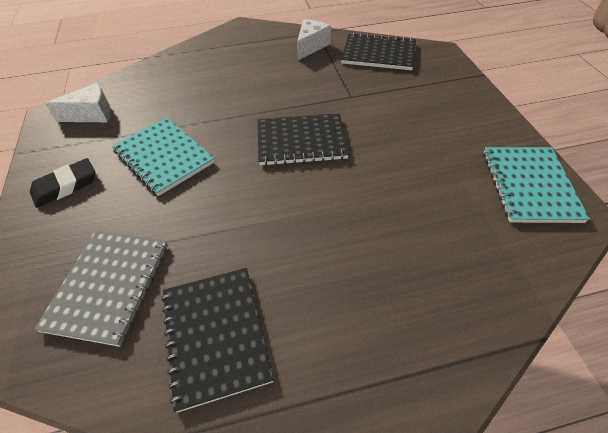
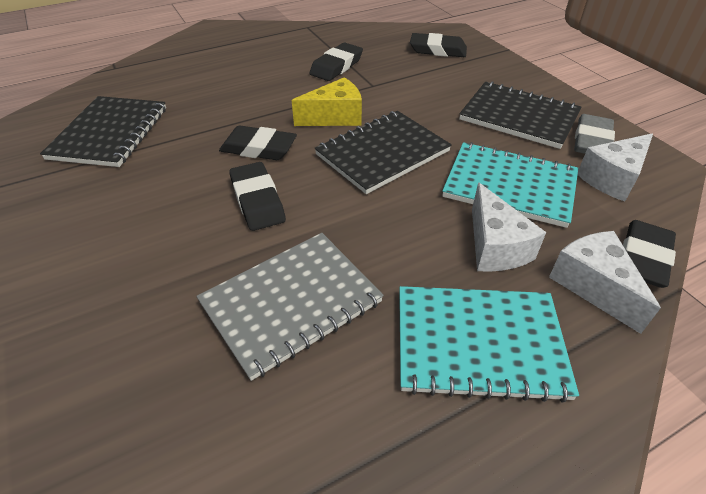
black eraser: 1 -> 5
grey eraser: 0 -> 1
white cheese: 2 -> 3
yellow cheese: 0 -> 1

